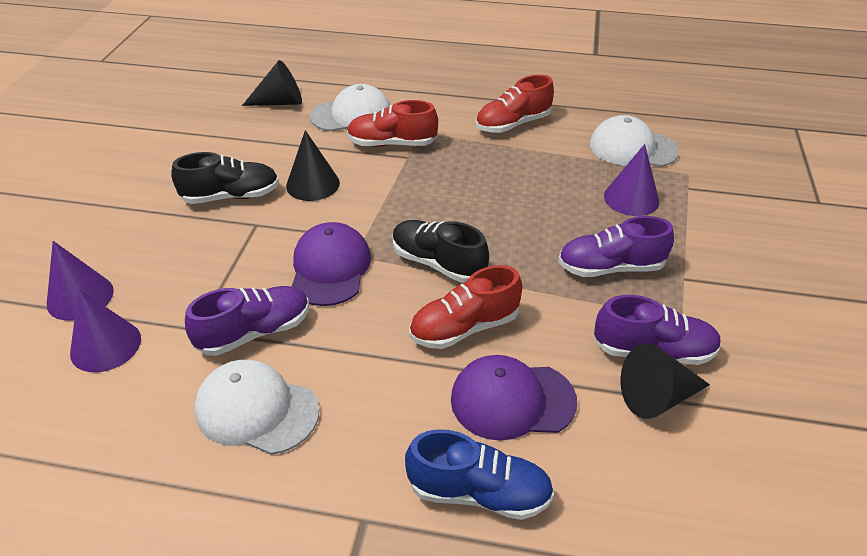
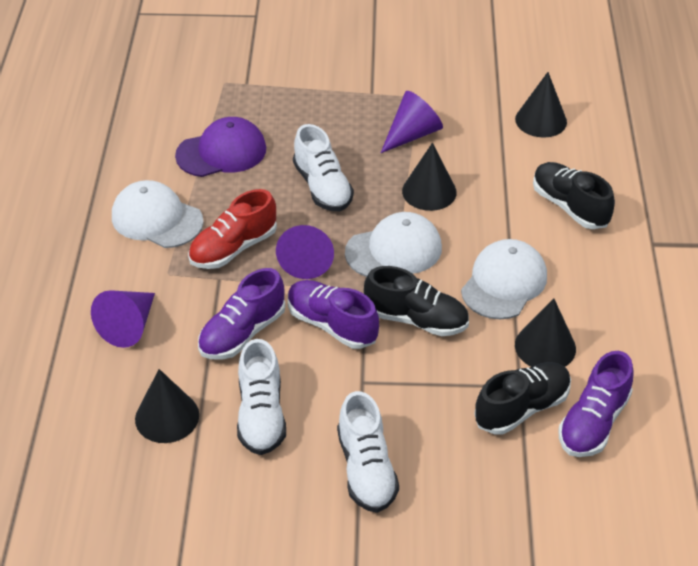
black cone: 3 -> 4
black shoe: 2 -> 3
blue shoe: 1 -> 0
purple cap: 2 -> 1
red shoe: 3 -> 1
white shoe: 0 -> 3

